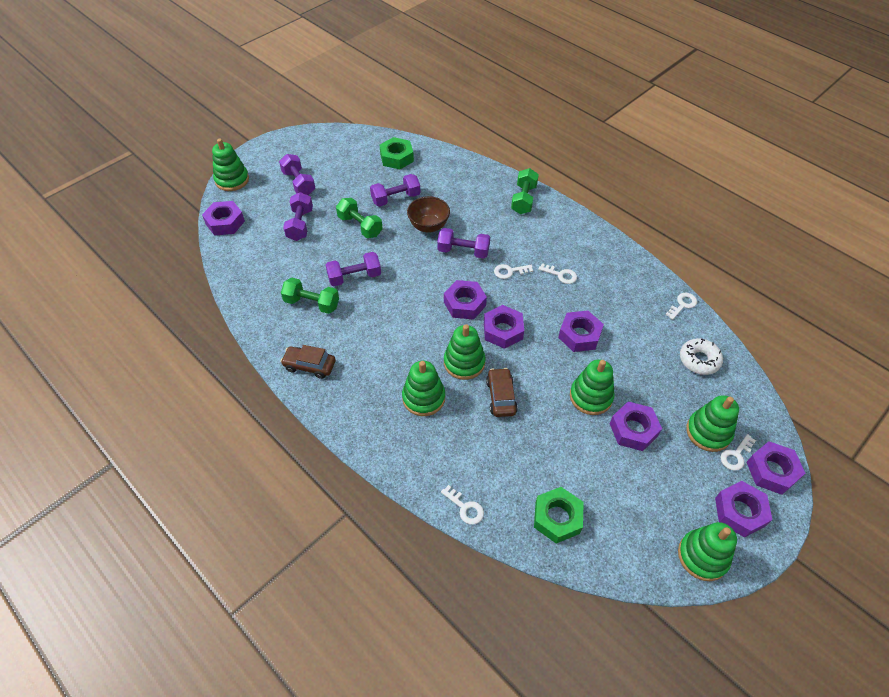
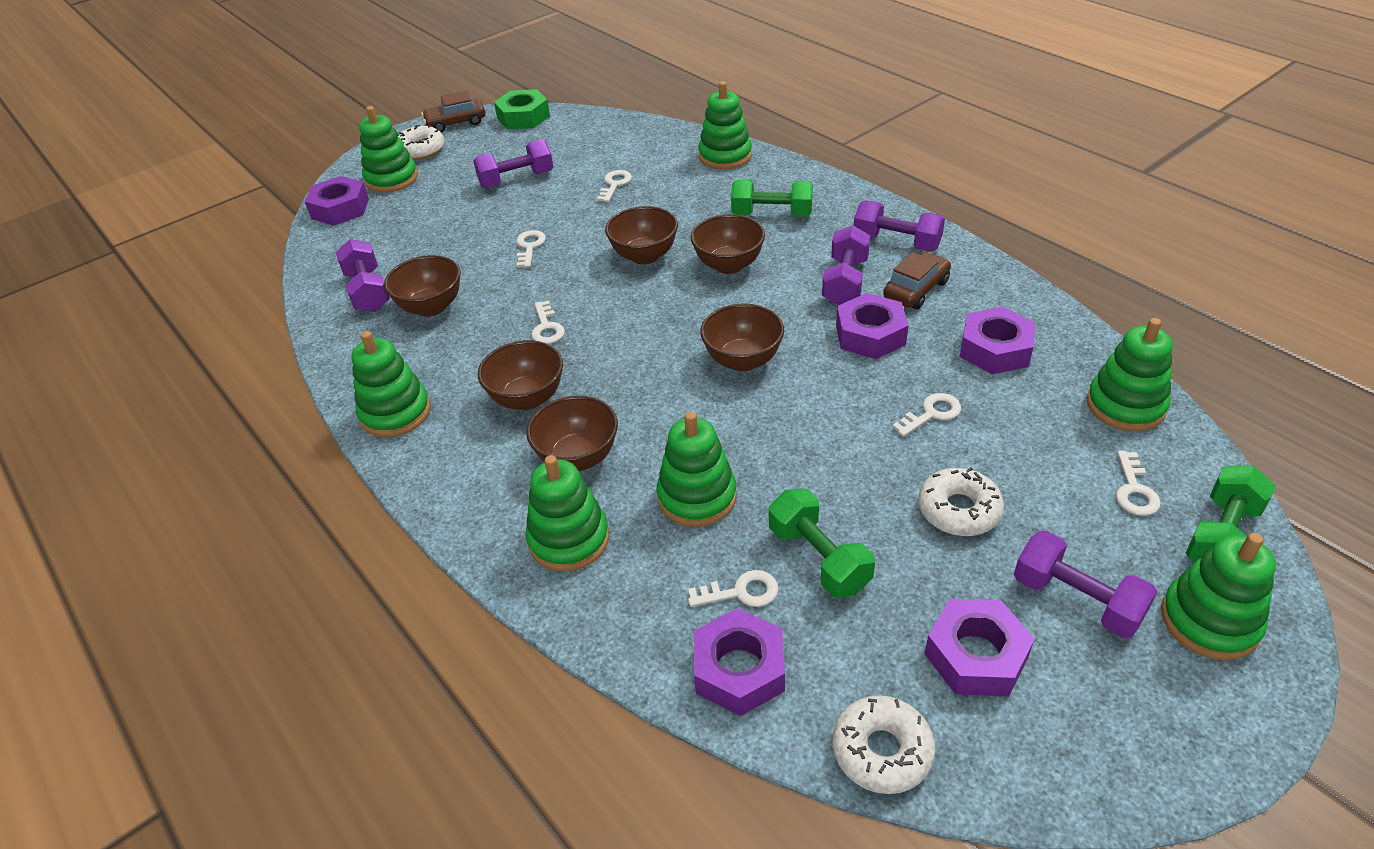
brown bowl: 1 -> 6
green nut: 2 -> 1
green stacking toy: 6 -> 7
purple nut: 7 -> 5
white donut: 1 -> 3
white key: 5 -> 6

